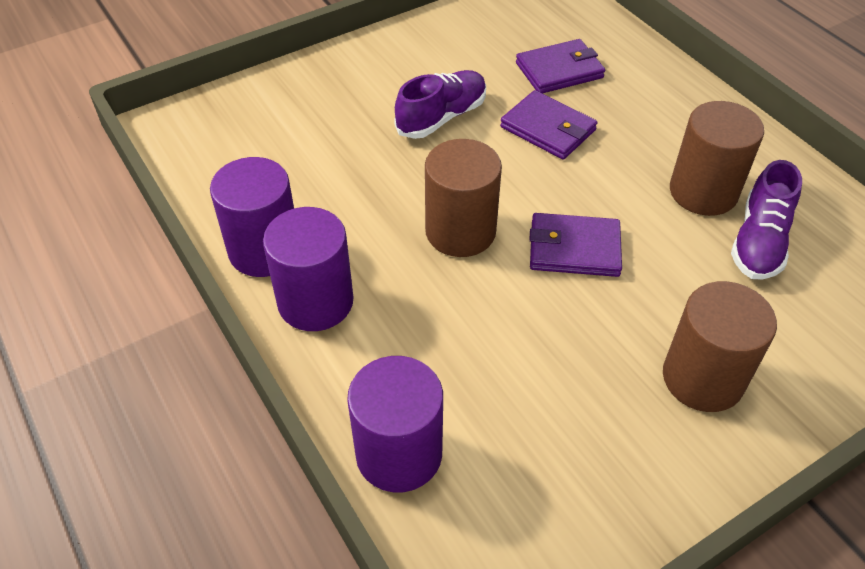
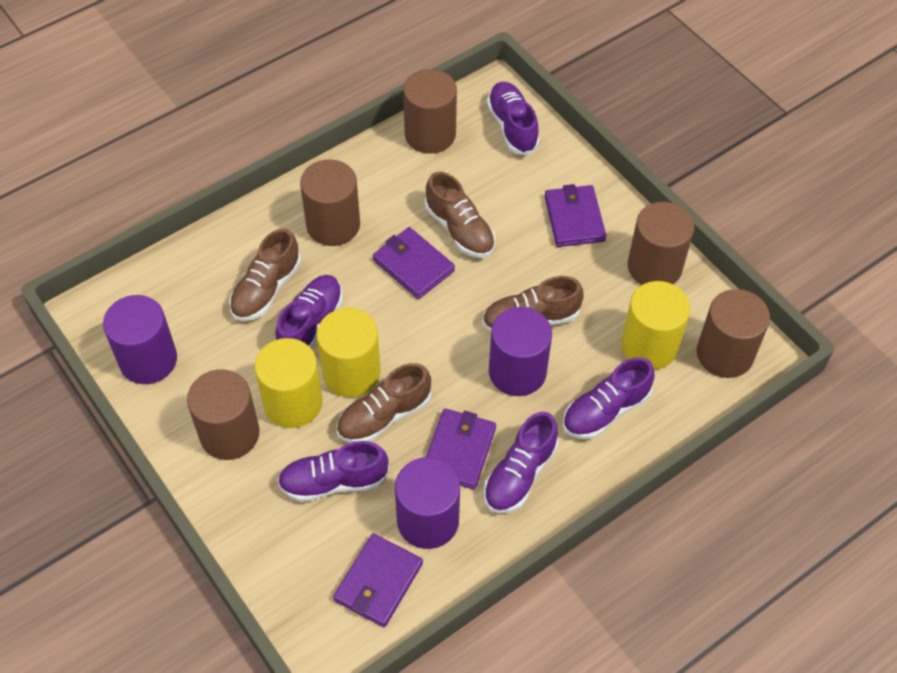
brown cylinder: 3 -> 5
brown shoe: 0 -> 4
purple shoe: 2 -> 5
purple wallet: 3 -> 4
yellow cylinder: 0 -> 3

